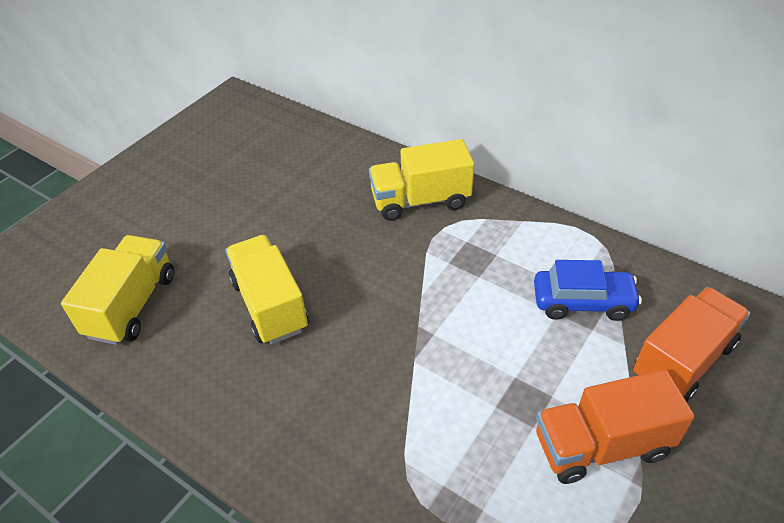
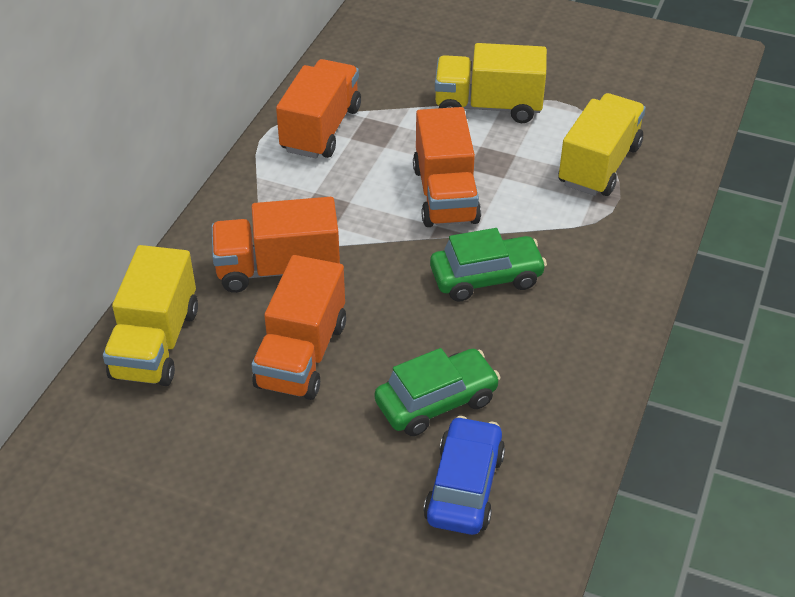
green car: 0 -> 2
orange truck: 2 -> 4

